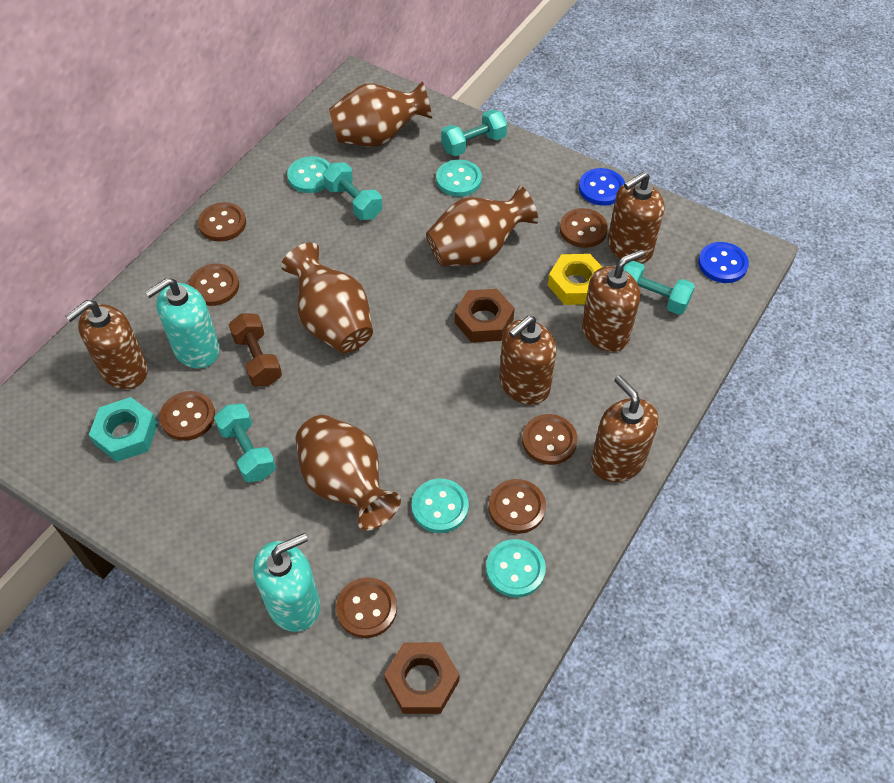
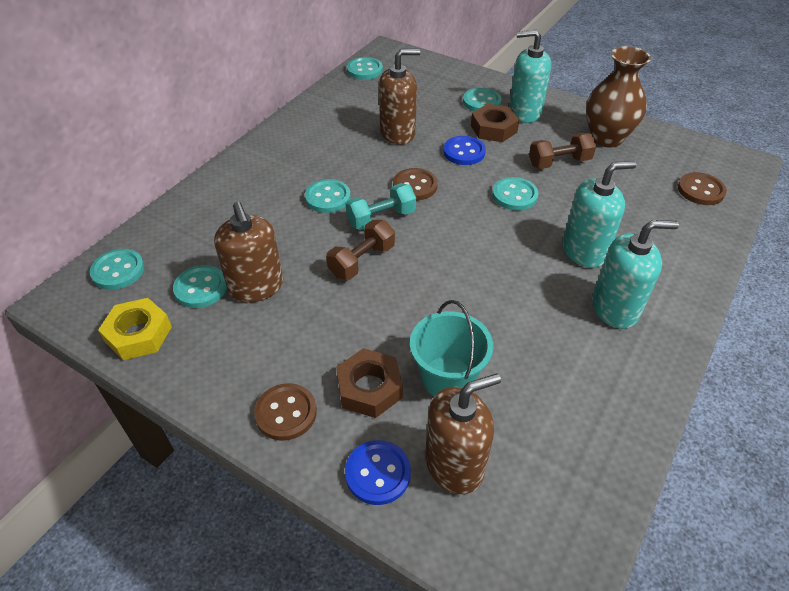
brown button: 7 -> 3
brown dumbbell: 1 -> 2
brown soap dispenser: 5 -> 3
brown vase: 4 -> 1
turquoise bucket: 0 -> 1
turquoise button: 4 -> 6
turquoise dumbbell: 4 -> 1
turquoise nut: 1 -> 0
turquoise soap dispenser: 2 -> 3

